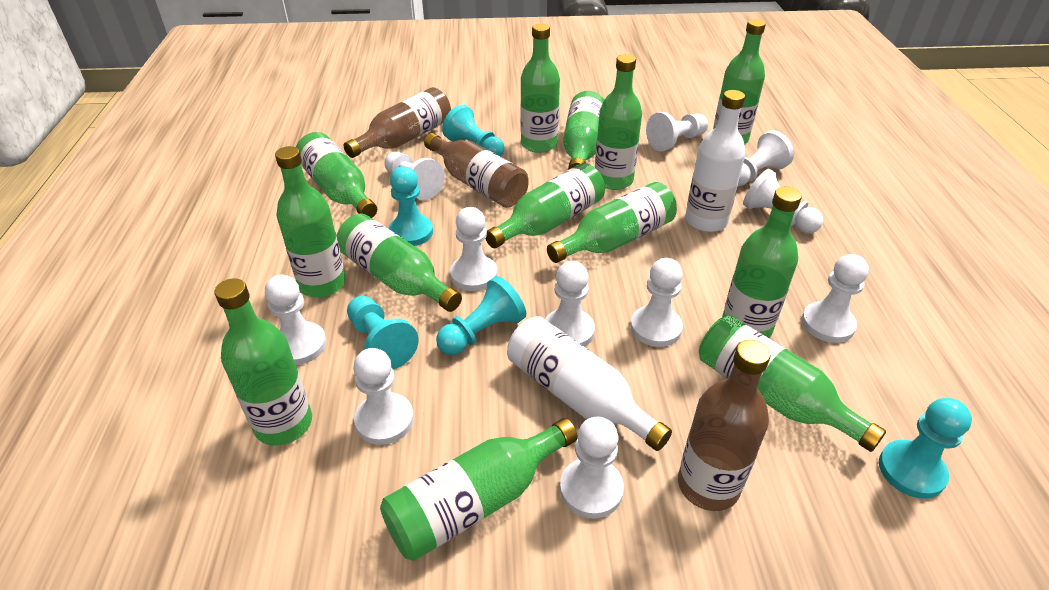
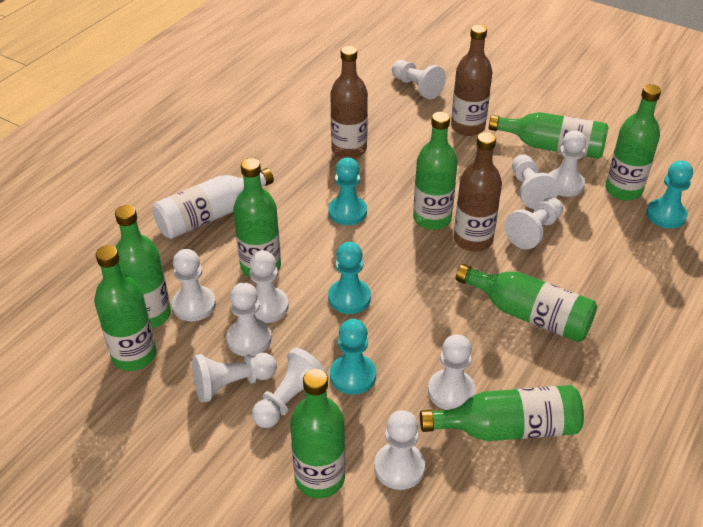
green bottle: 13 -> 9
turquoise pawn: 5 -> 4
white bottle: 2 -> 1

